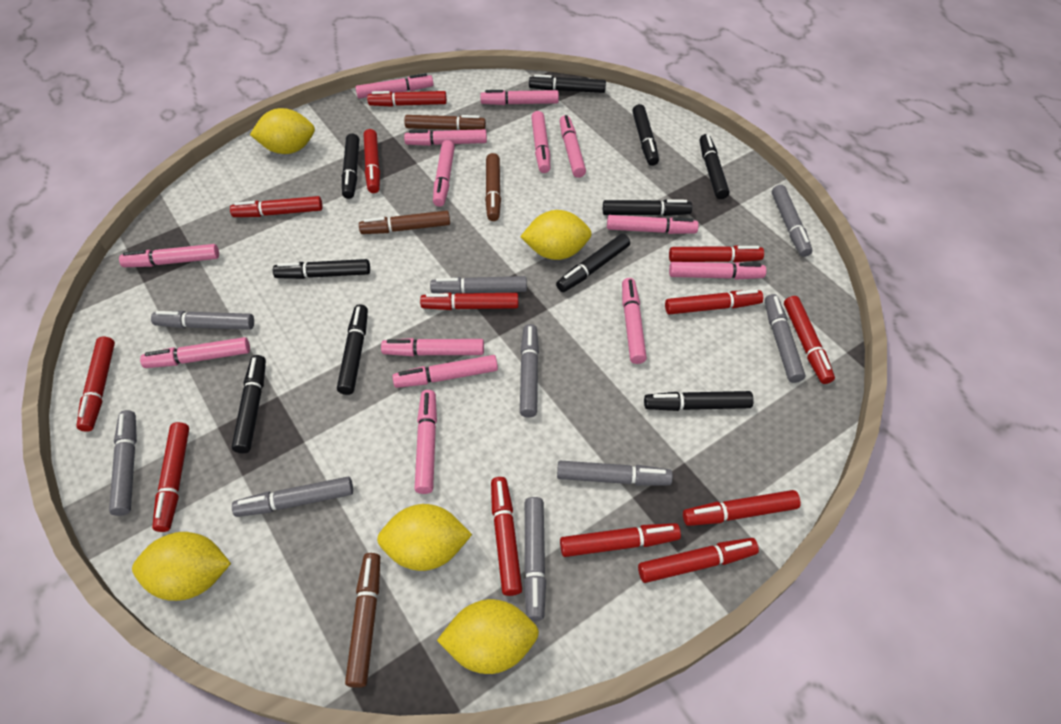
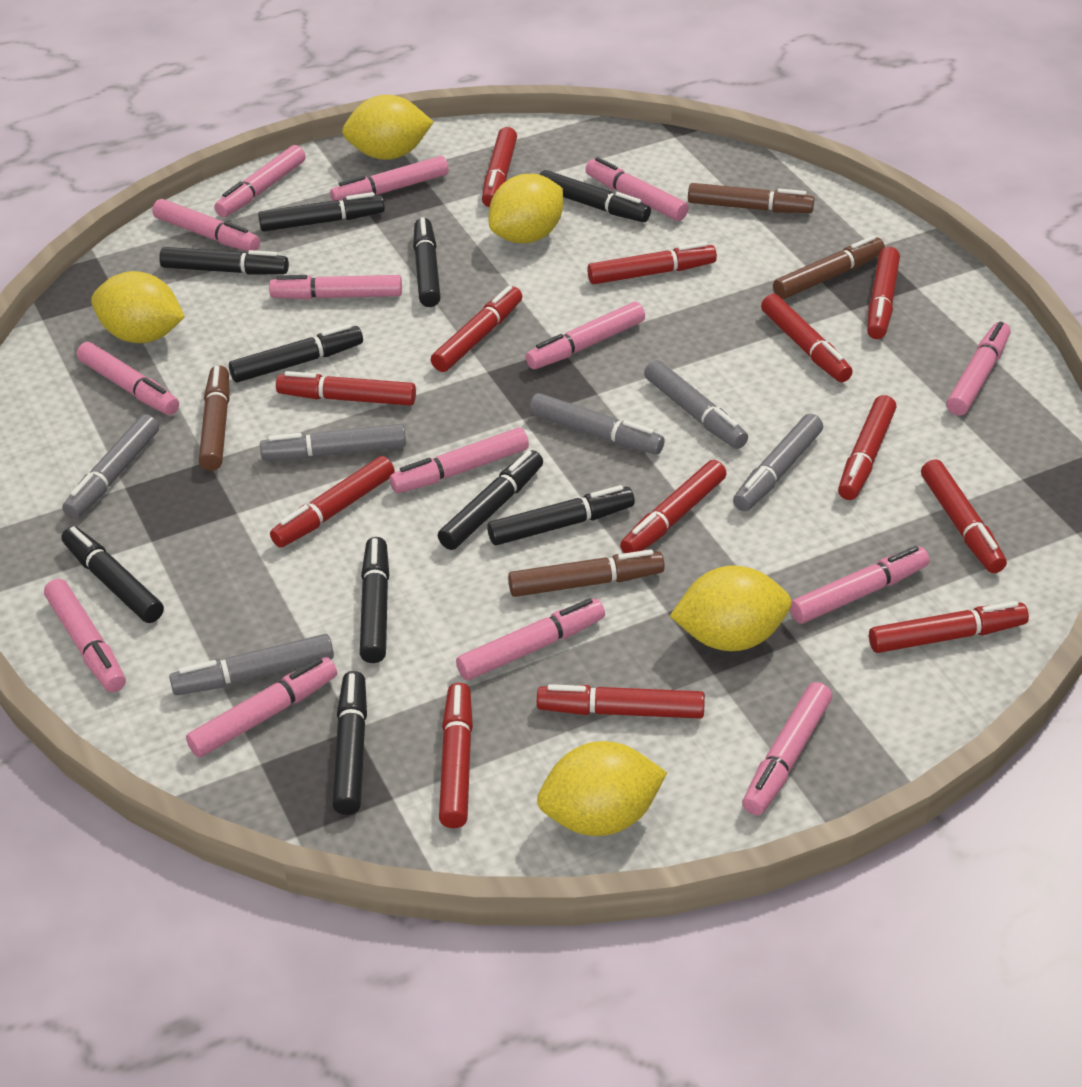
grey marker: 9 -> 6

